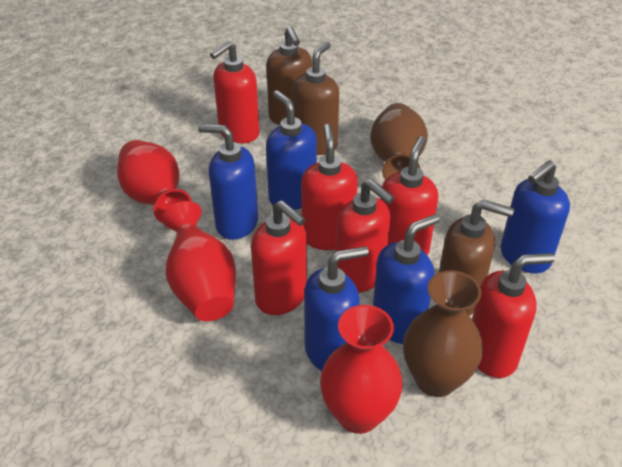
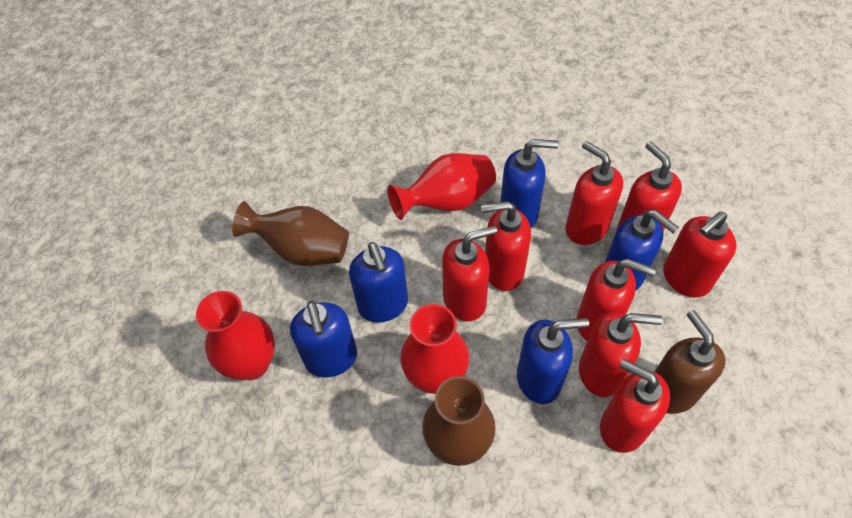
brown soap dispenser: 3 -> 1
red soap dispenser: 6 -> 8

